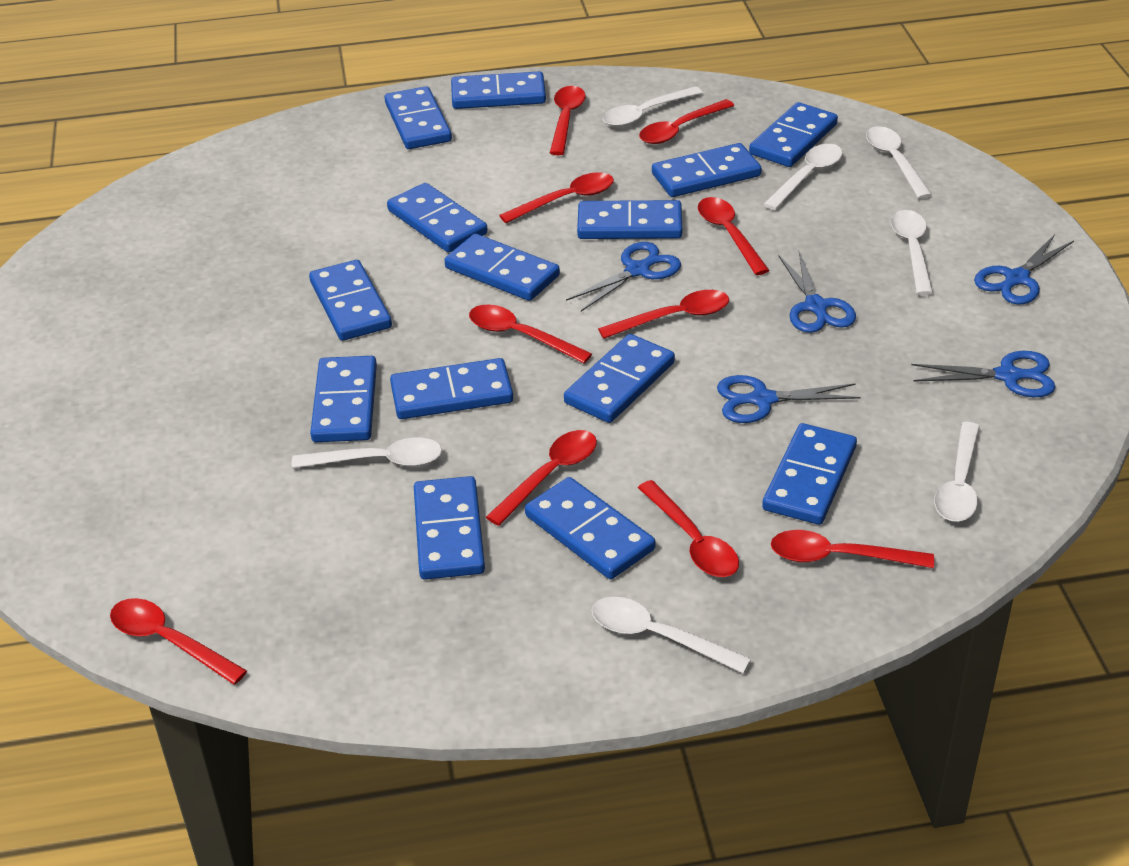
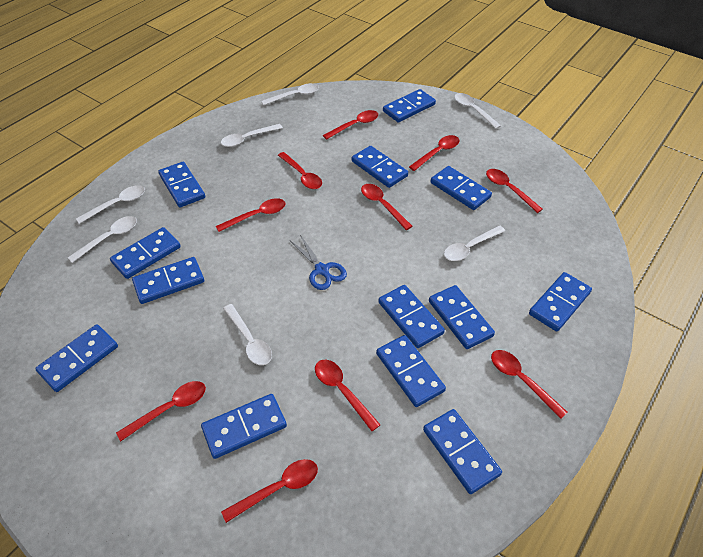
blue domino: 14 -> 13
blue scissors: 5 -> 1

